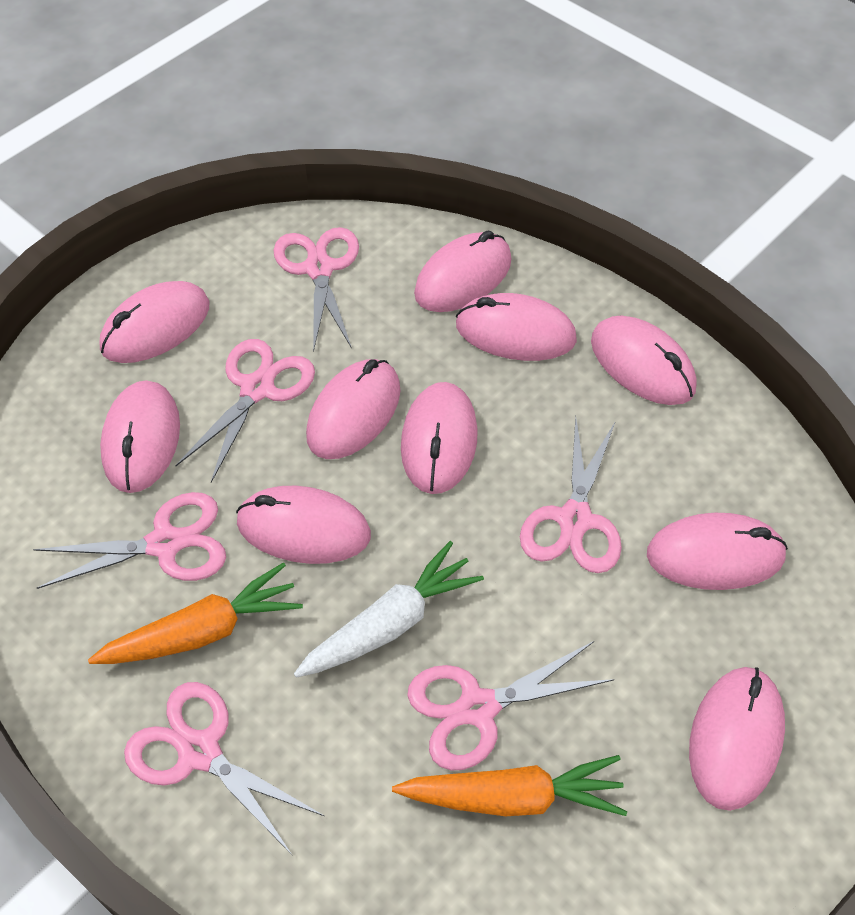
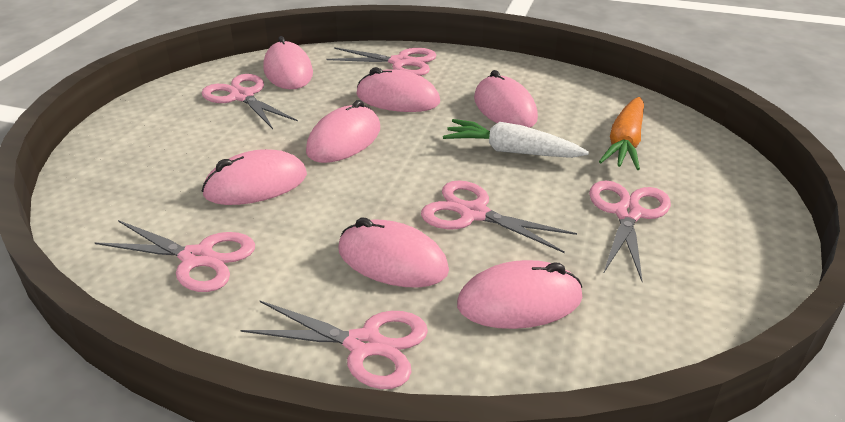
orange carrot: 2 -> 1
pink mouse: 10 -> 7

